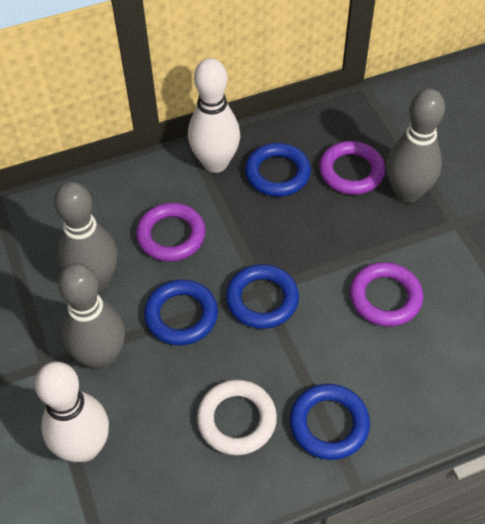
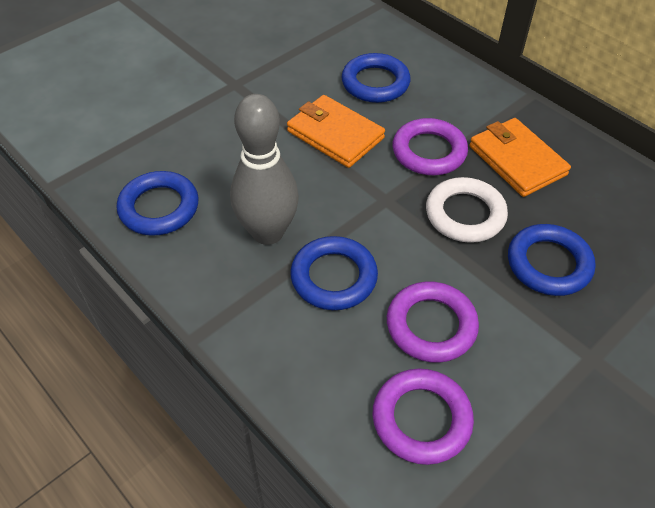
grey bowling pin: 3 -> 1
orange wallet: 0 -> 2
white bowling pin: 2 -> 0

